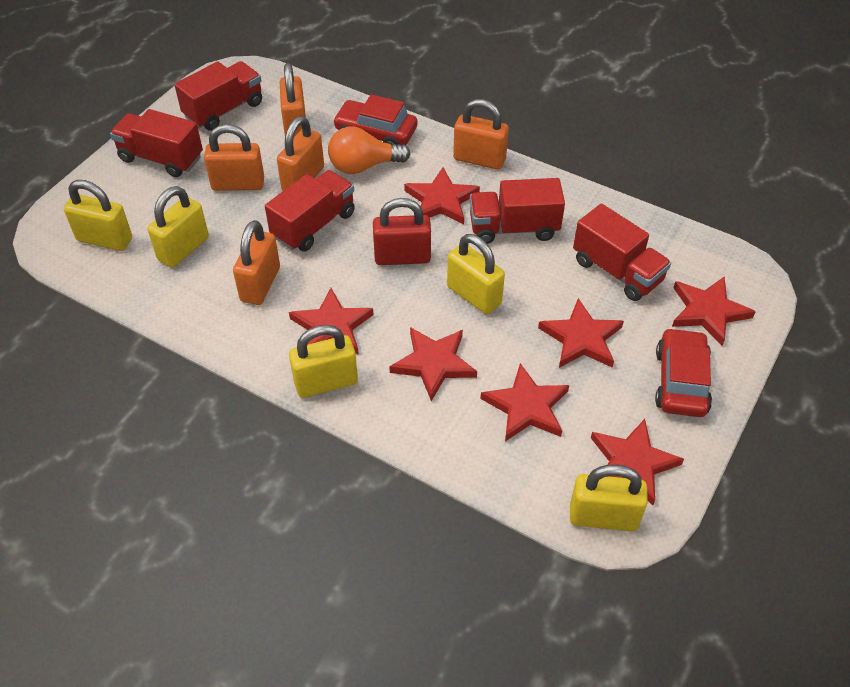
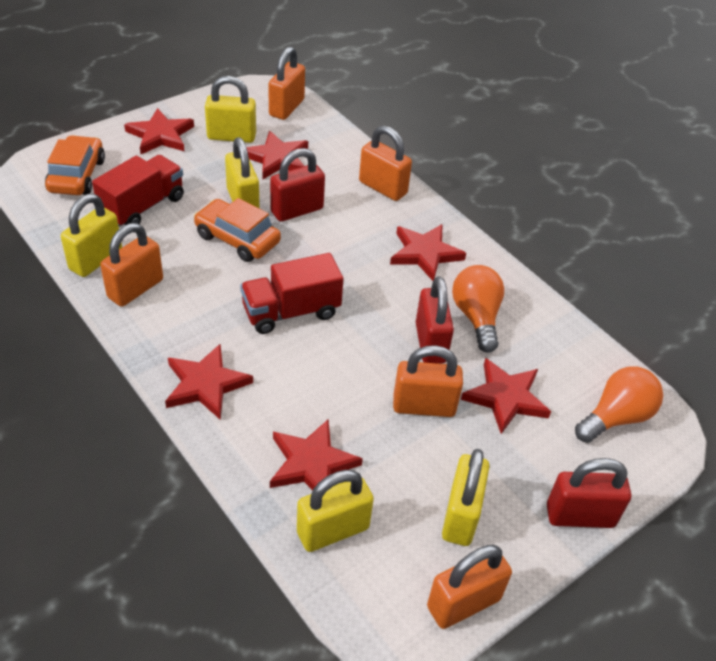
orange car: 0 -> 2
orange light bulb: 1 -> 2
red car: 2 -> 0
red padlock: 1 -> 3
red star: 7 -> 6
red truck: 5 -> 2

